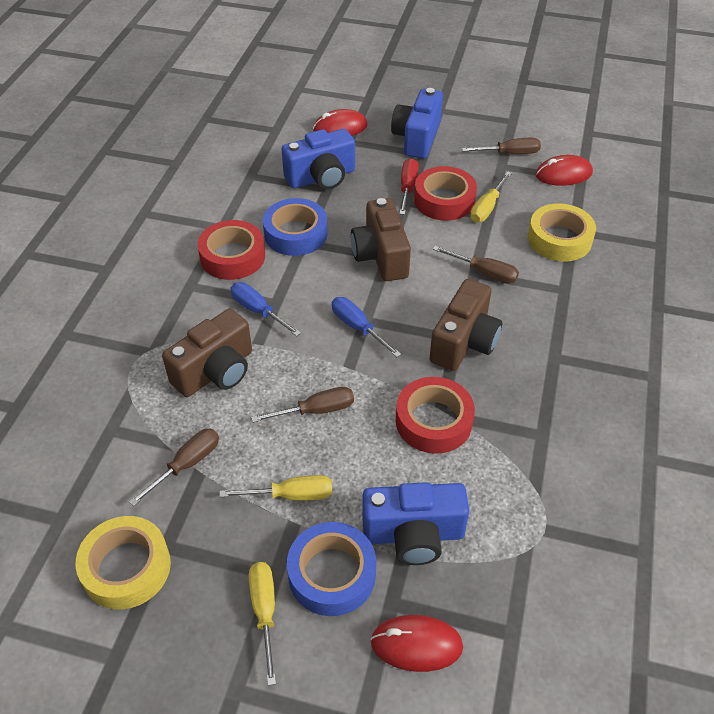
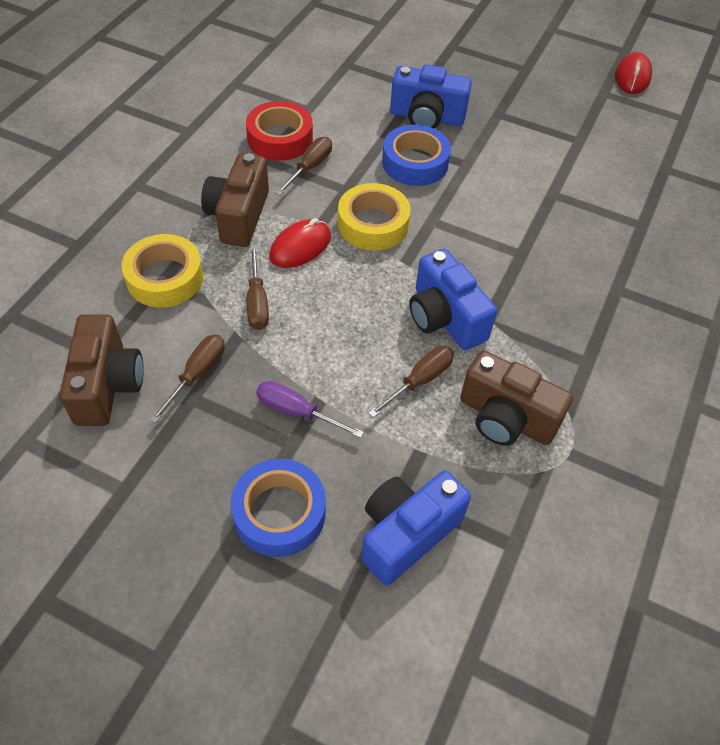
blue screwdriver: 2 -> 0
purple screwdriver: 0 -> 1
red mouse: 3 -> 2
red screwdriver: 1 -> 0
red tape: 3 -> 1
yellow screwdriver: 3 -> 0

